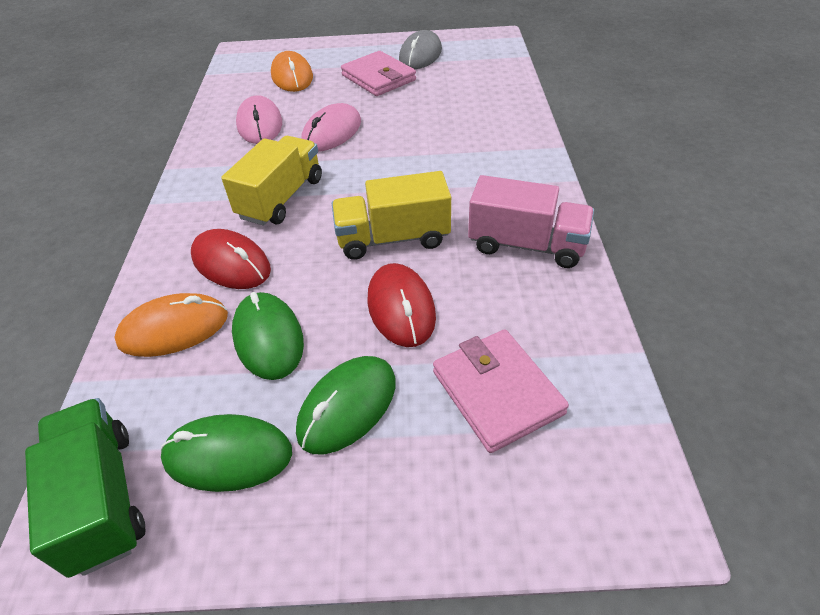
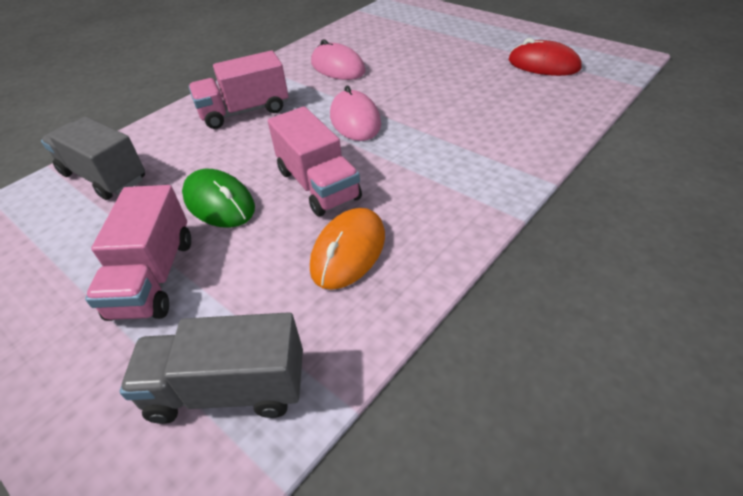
green mouse: 3 -> 1
green truck: 1 -> 0
grey mouse: 1 -> 0
grey truck: 0 -> 2
orange mouse: 2 -> 1
pink truck: 1 -> 3
pink wallet: 2 -> 0
red mouse: 2 -> 1
yellow truck: 2 -> 0

